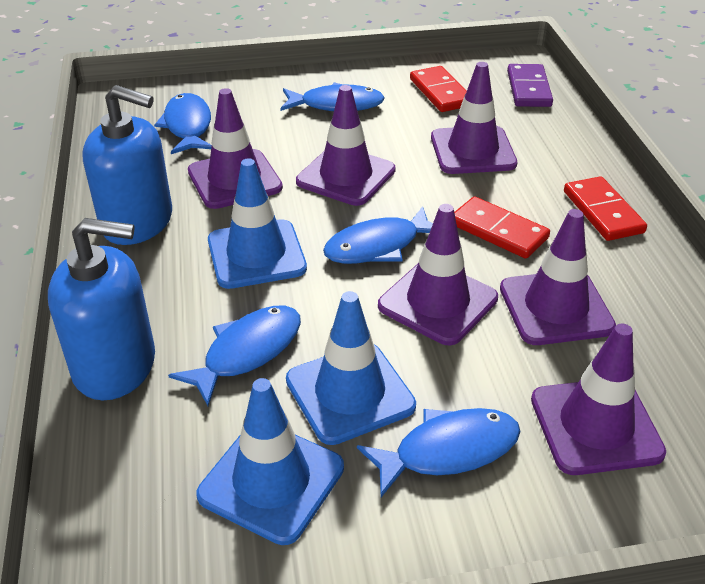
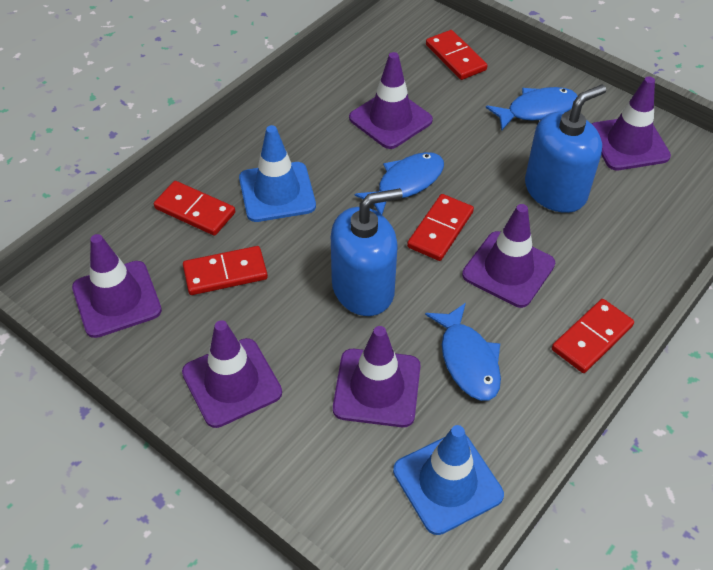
blue fish: 5 -> 3
blue traffic cone: 3 -> 2
purple domino: 1 -> 0
red domino: 3 -> 5

